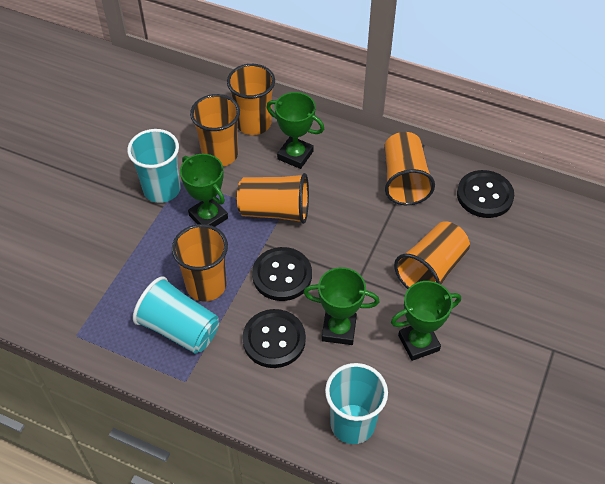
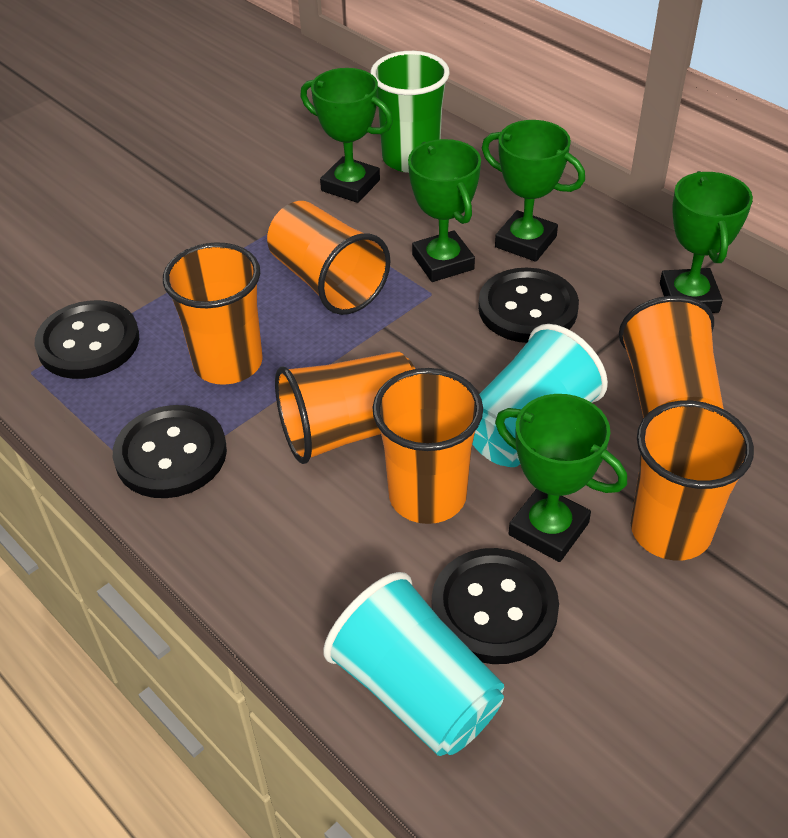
black button: 3 -> 4
green cup: 0 -> 1
green trophy: 4 -> 5
turquoise cup: 3 -> 2

